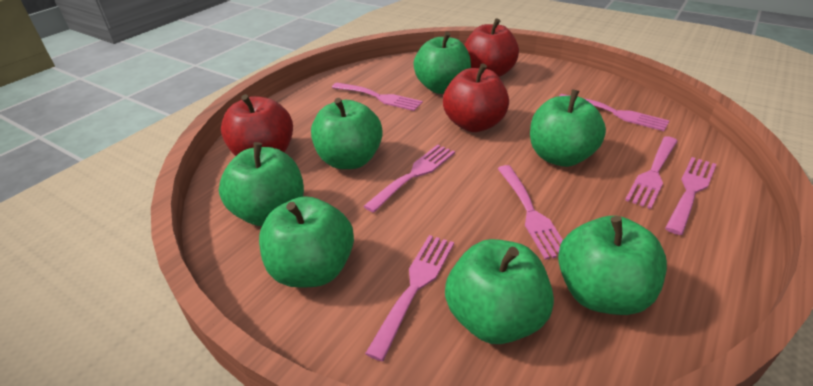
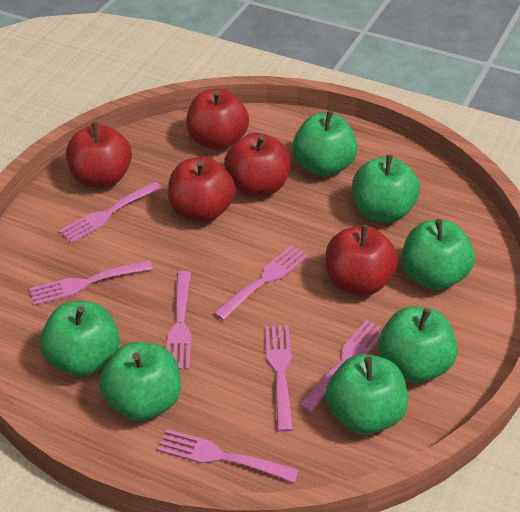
red apple: 3 -> 5

